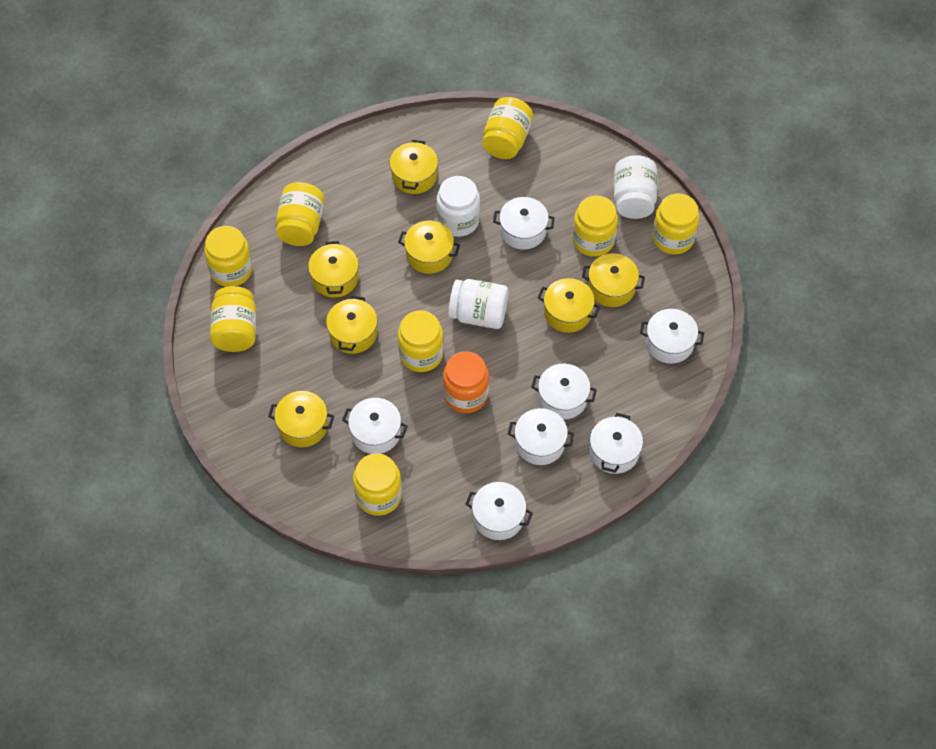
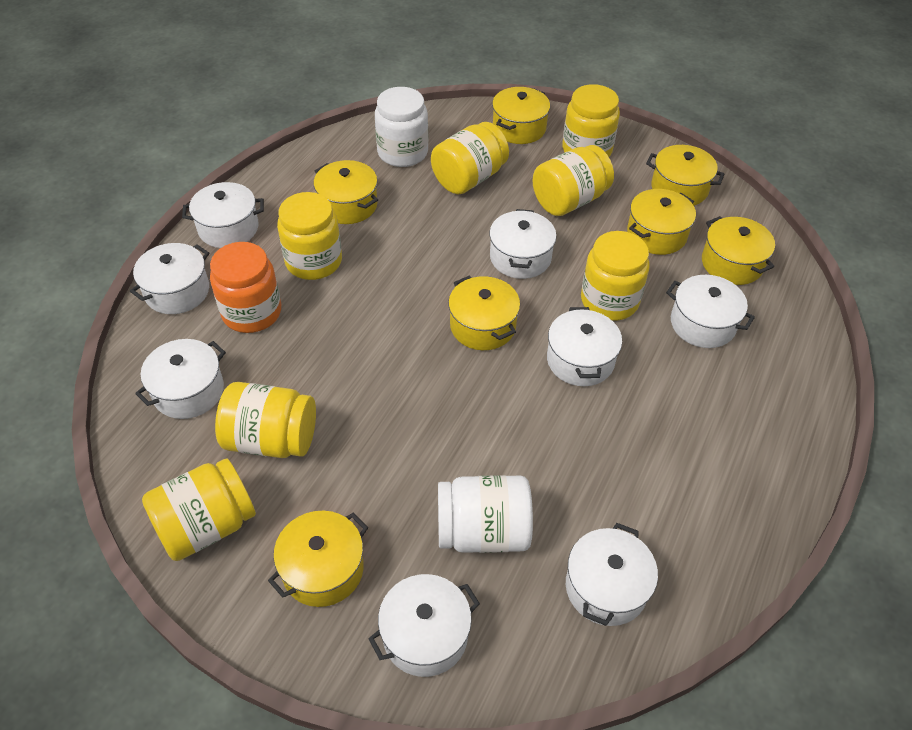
white jar: 3 -> 2
white pot: 7 -> 8
yellow jar: 8 -> 7

